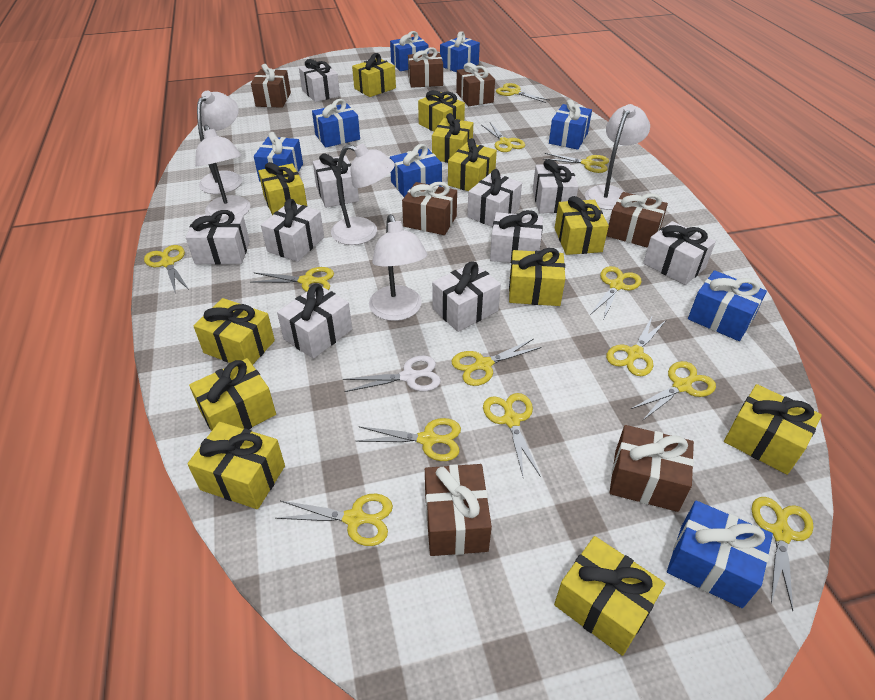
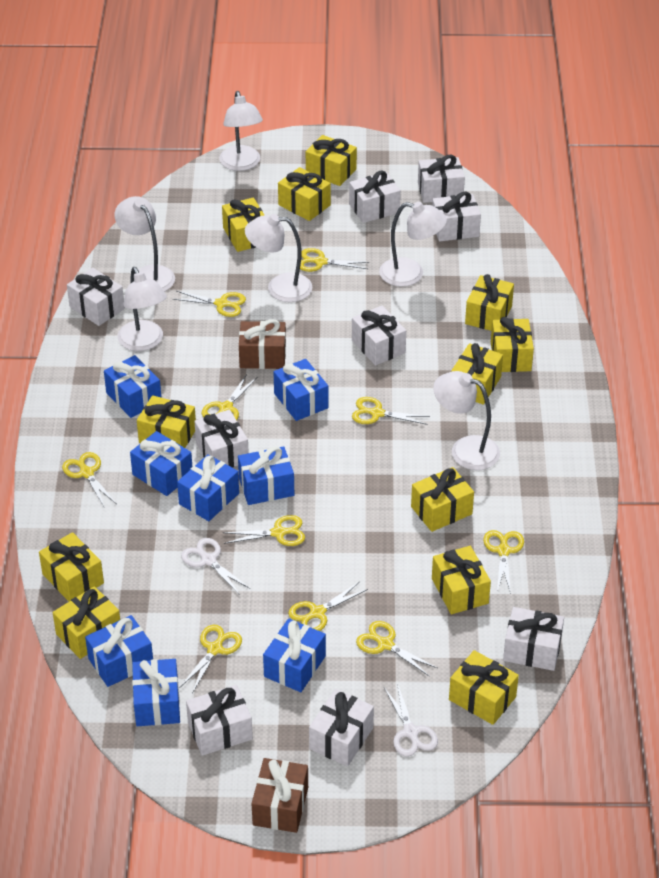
brown gift: 7 -> 2
white gift: 10 -> 9
white lamp: 5 -> 6
white scissors: 1 -> 2
yellow scissors: 13 -> 10

